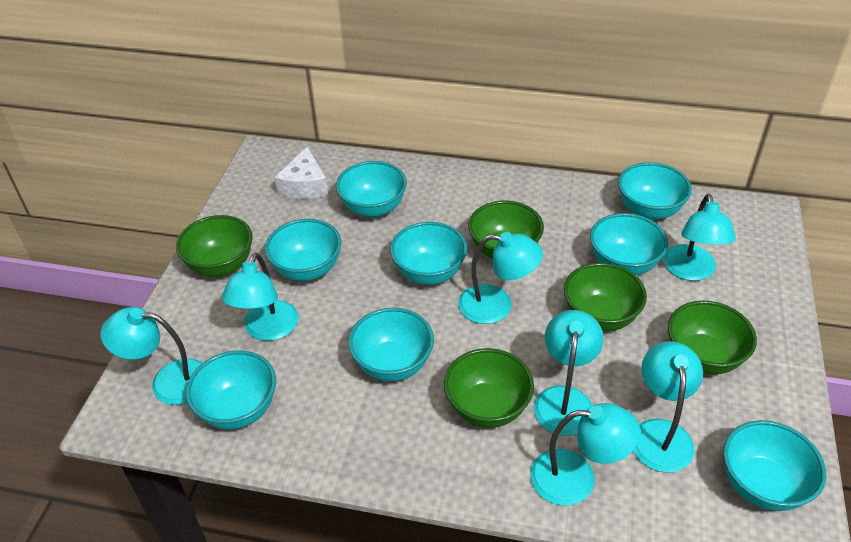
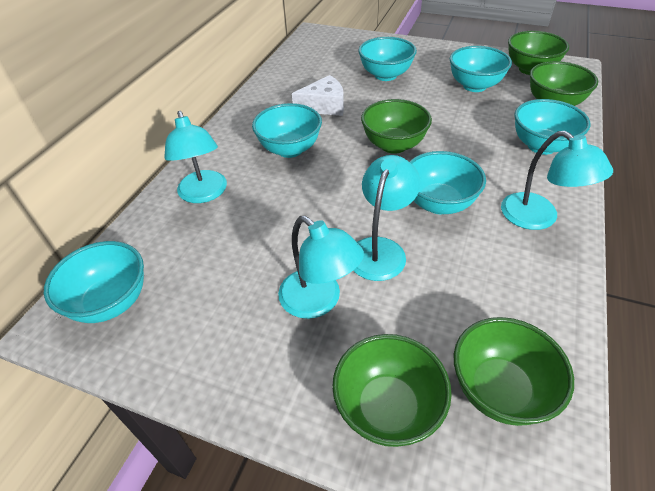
turquoise bowl: 8 -> 6
turquoise lamp: 7 -> 4

